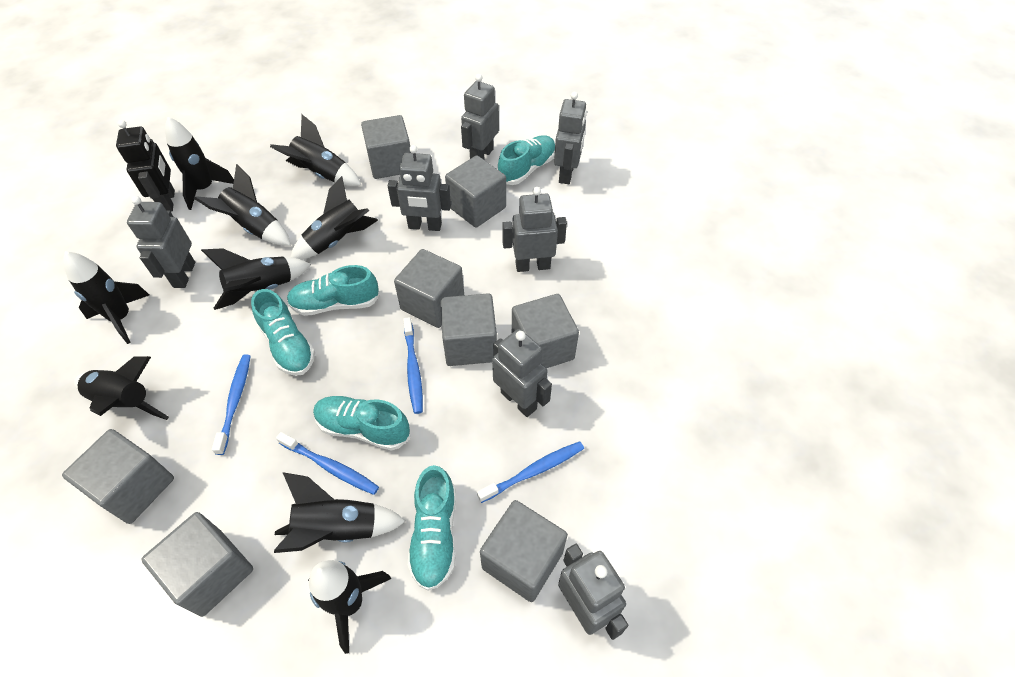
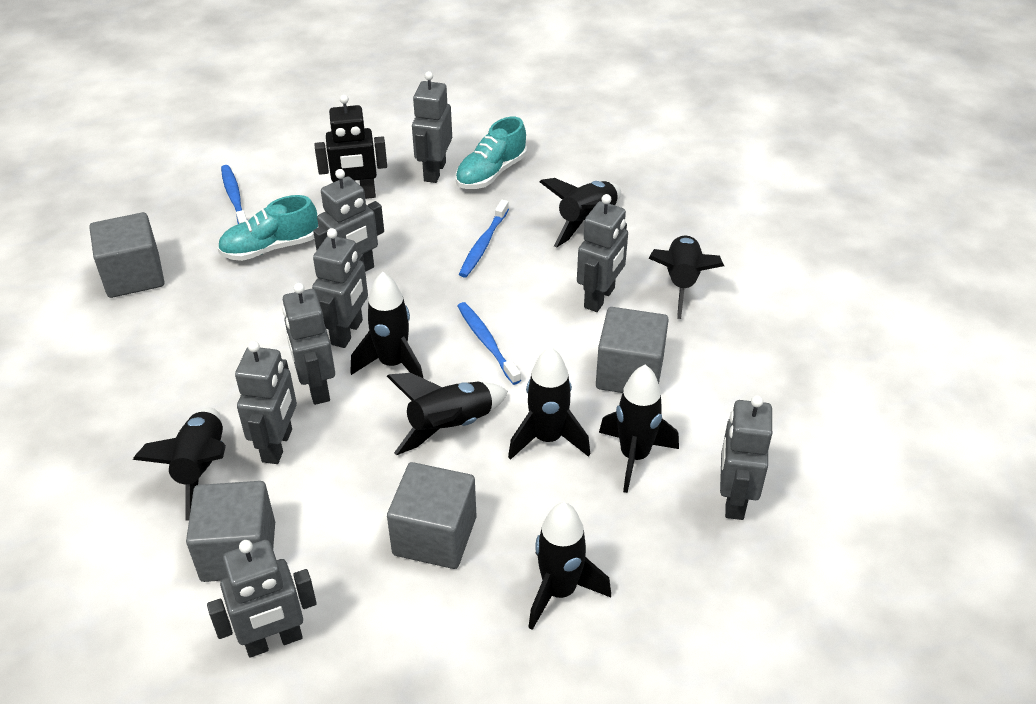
black rocket: 9 -> 8
blue toothbrush: 4 -> 3
grey cube: 8 -> 4
grey robot: 7 -> 8
turquoise shoe: 5 -> 2

